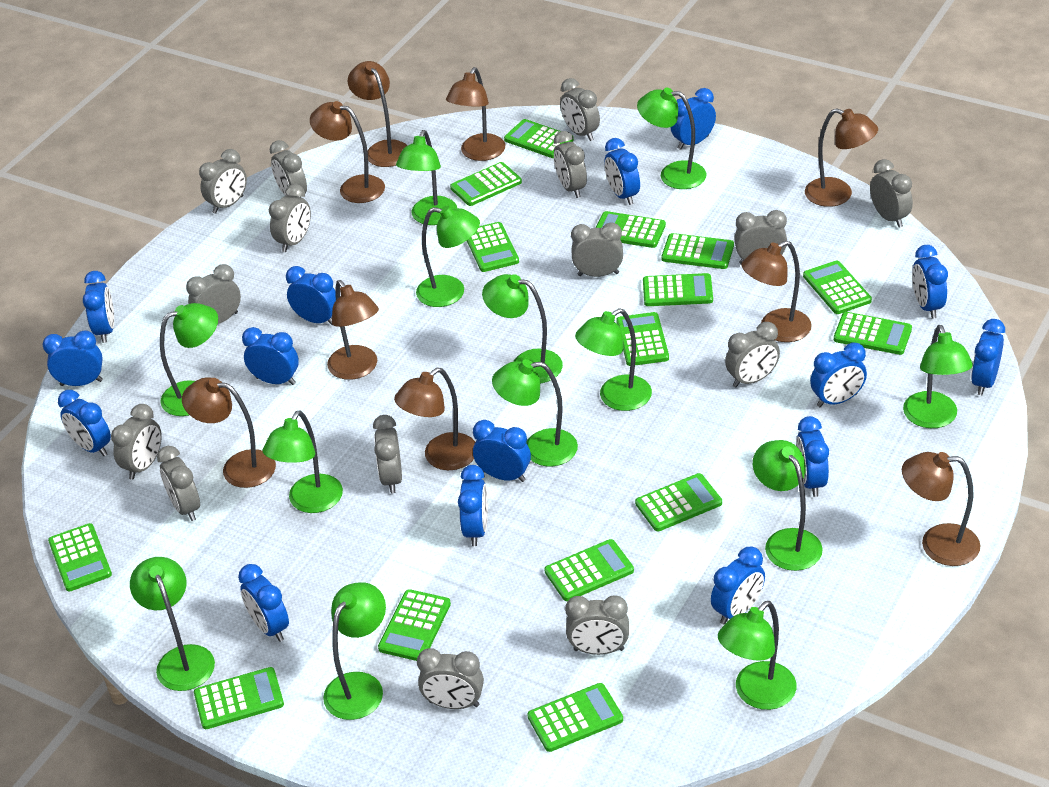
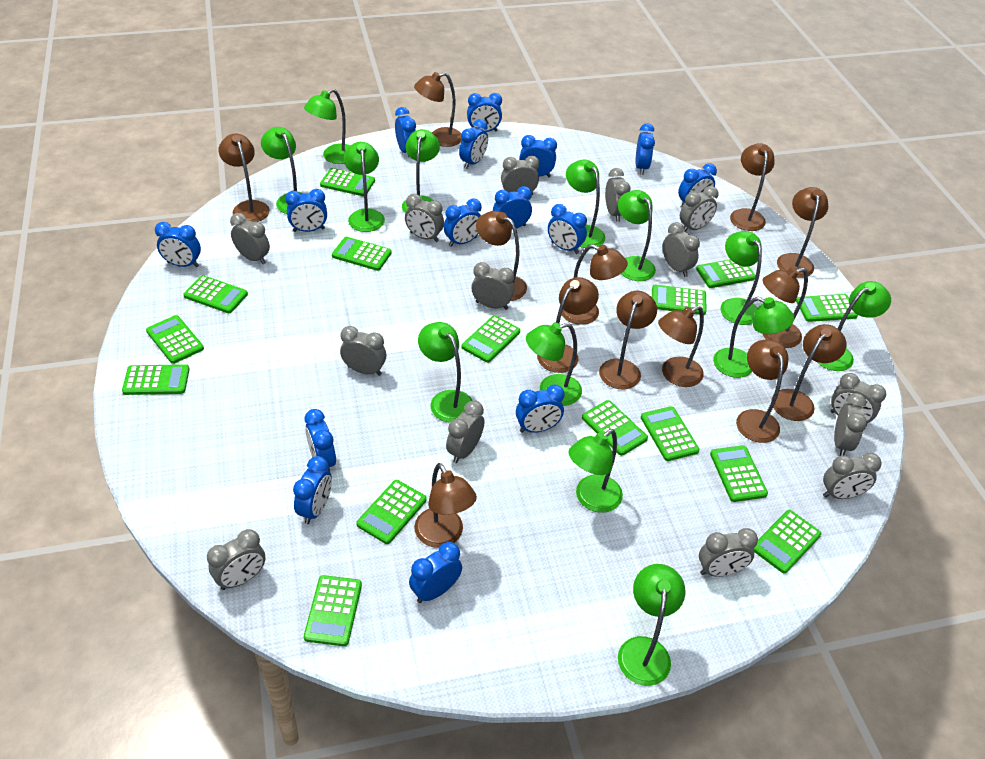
brown lamp: 9 -> 13
grey clock: 15 -> 14

